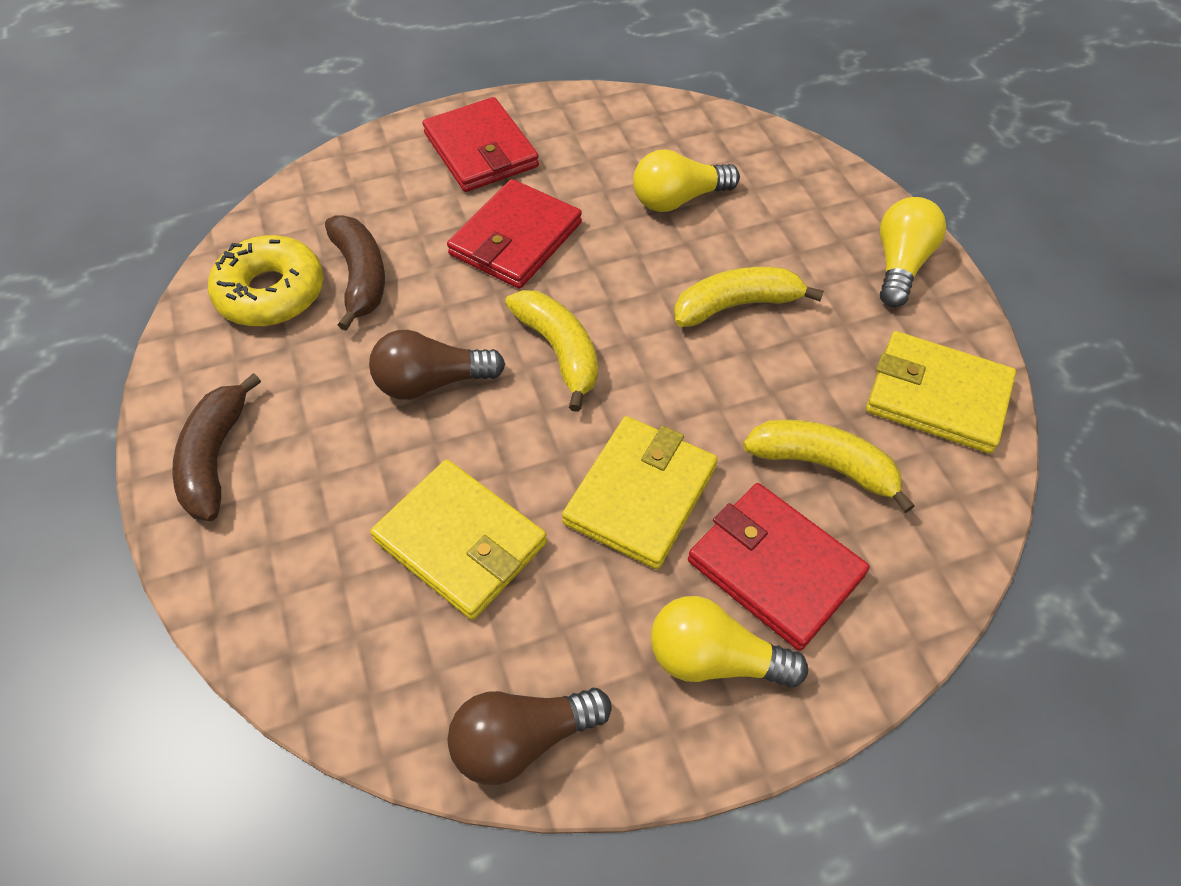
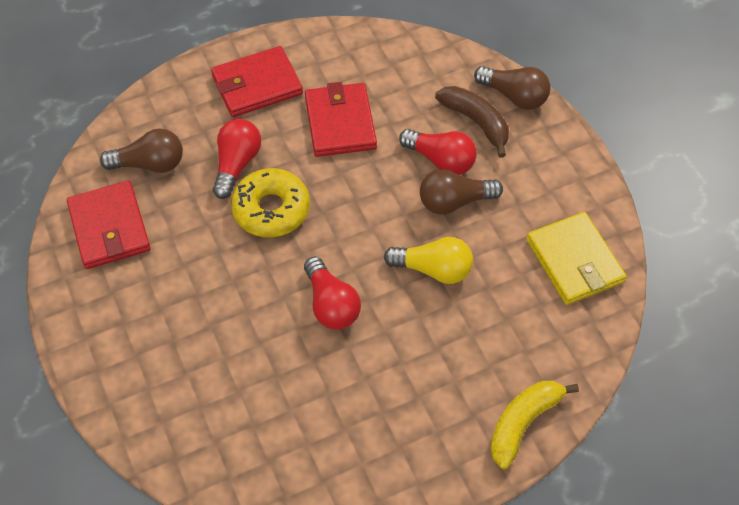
brown banana: 2 -> 1
brown light bulb: 2 -> 3
red light bulb: 0 -> 3
yellow banana: 3 -> 1
yellow light bulb: 3 -> 1
yellow wallet: 3 -> 1

